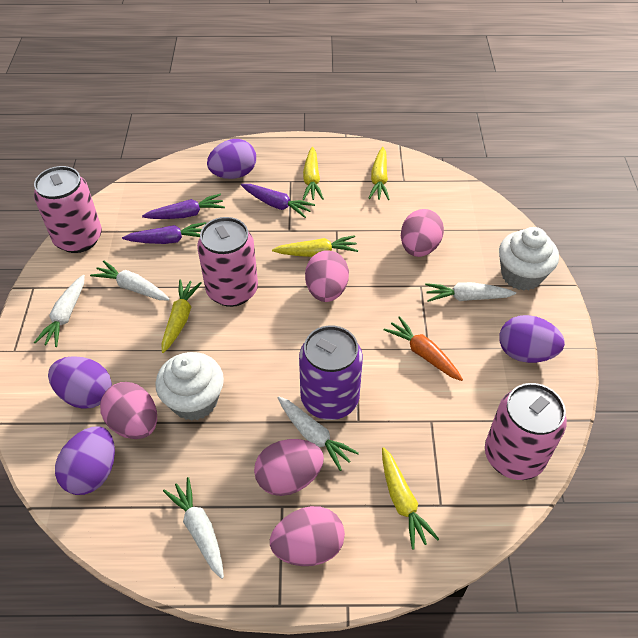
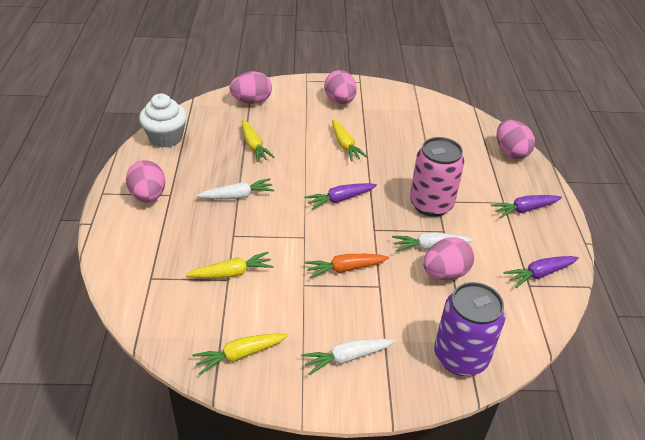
pink can: 3 -> 1
purple egg: 4 -> 0
white carrot: 5 -> 3
white cupcake: 2 -> 1
yellow carrot: 5 -> 4

